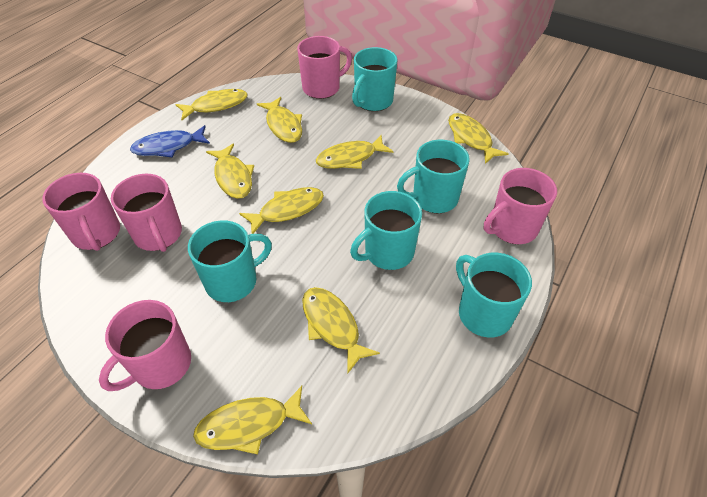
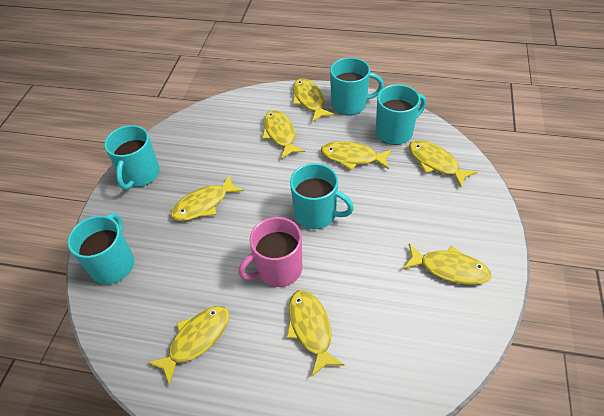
blue fish: 1 -> 0
pink mug: 5 -> 1

